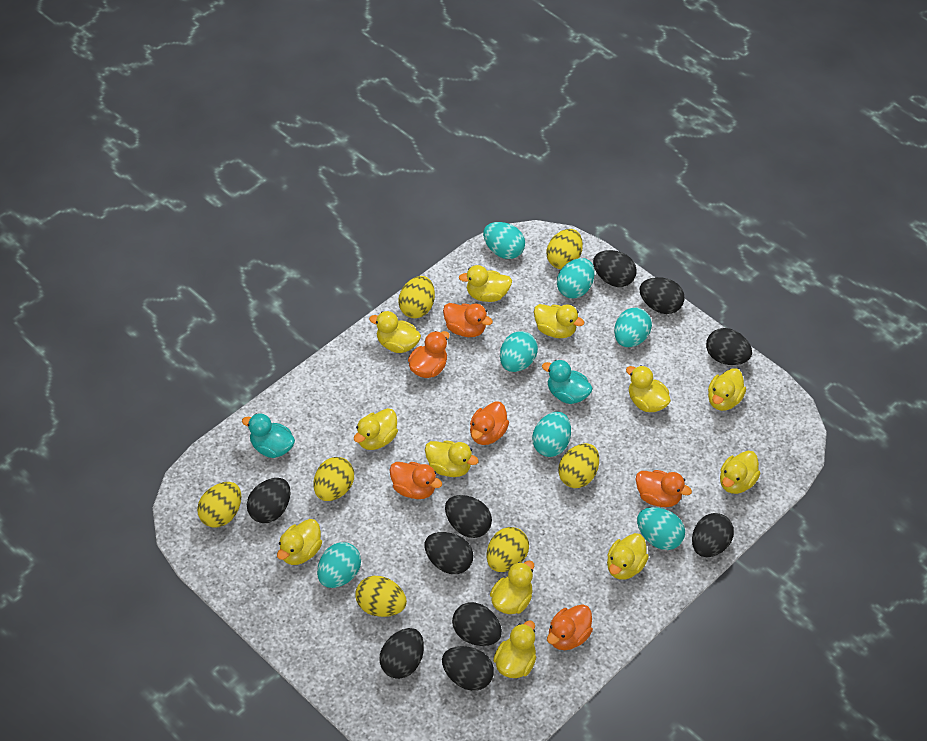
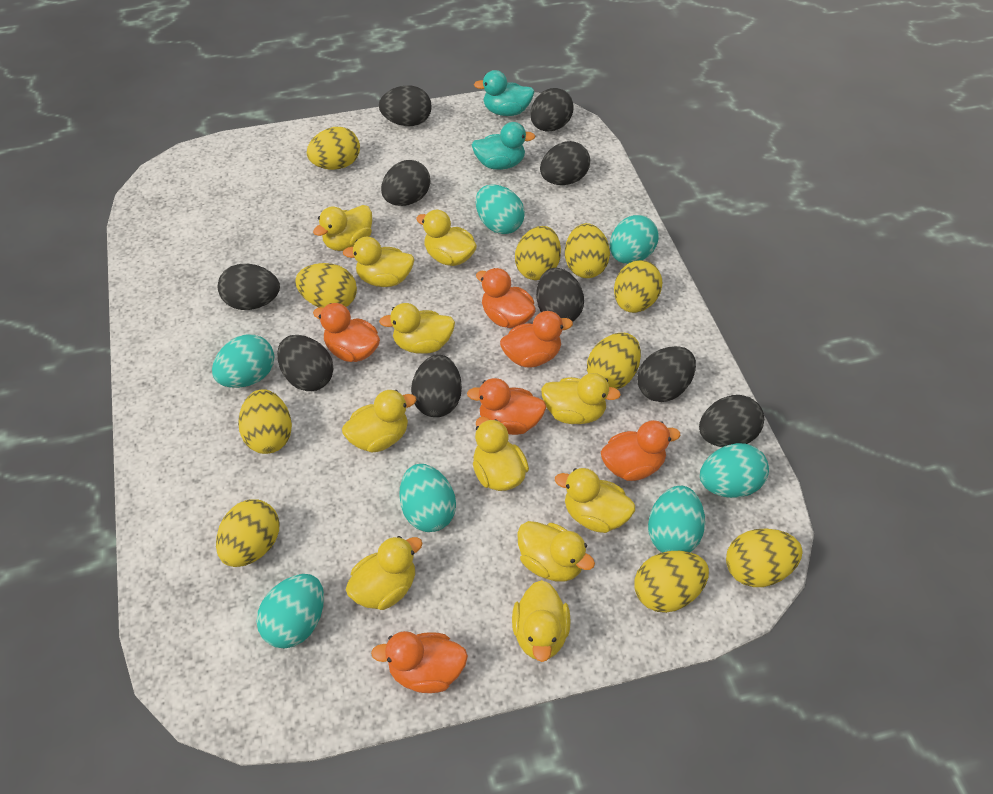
yellow duck: 12 -> 11
yellow egg: 7 -> 10

